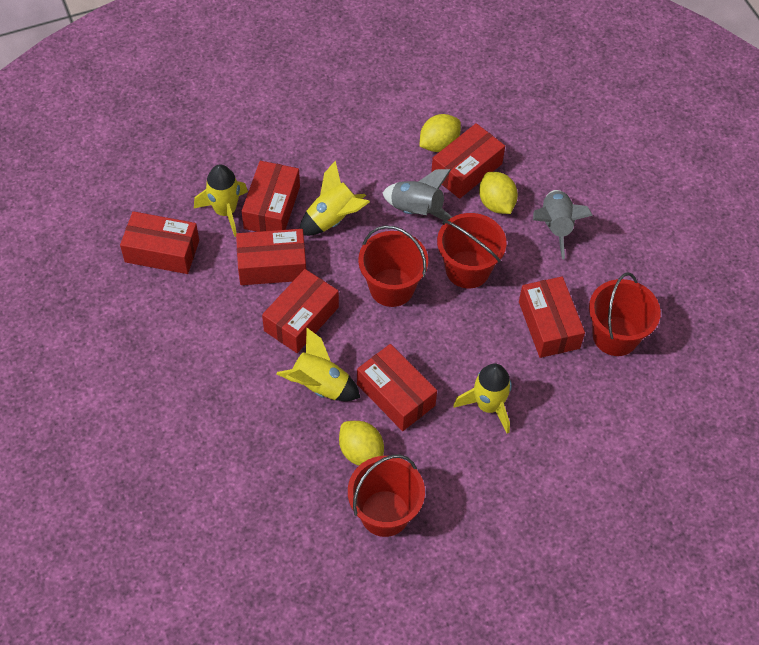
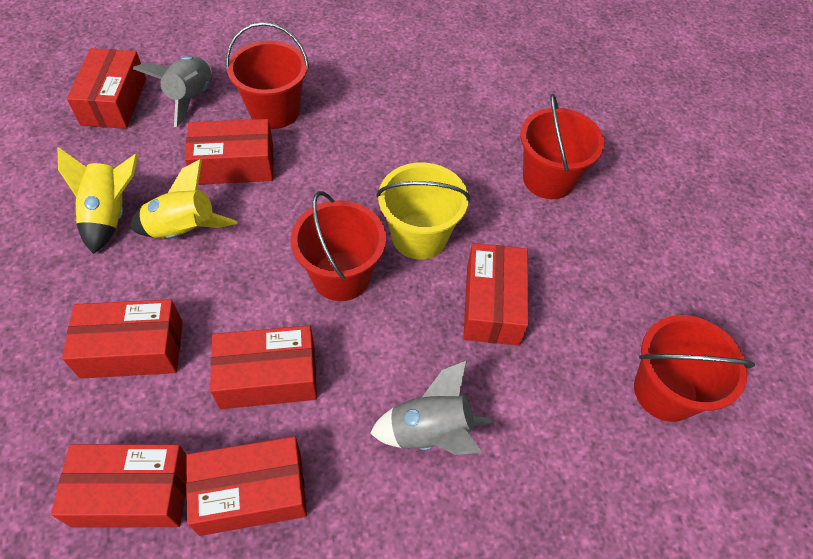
yellow bucket: 0 -> 1
yellow lemon: 3 -> 0
yellow rocket: 4 -> 2

